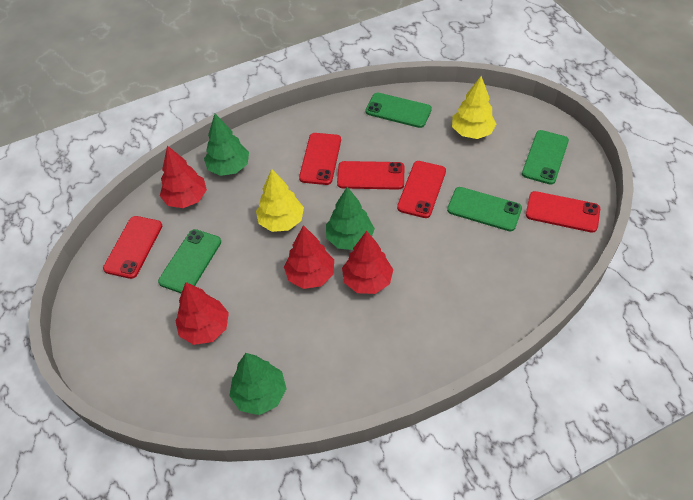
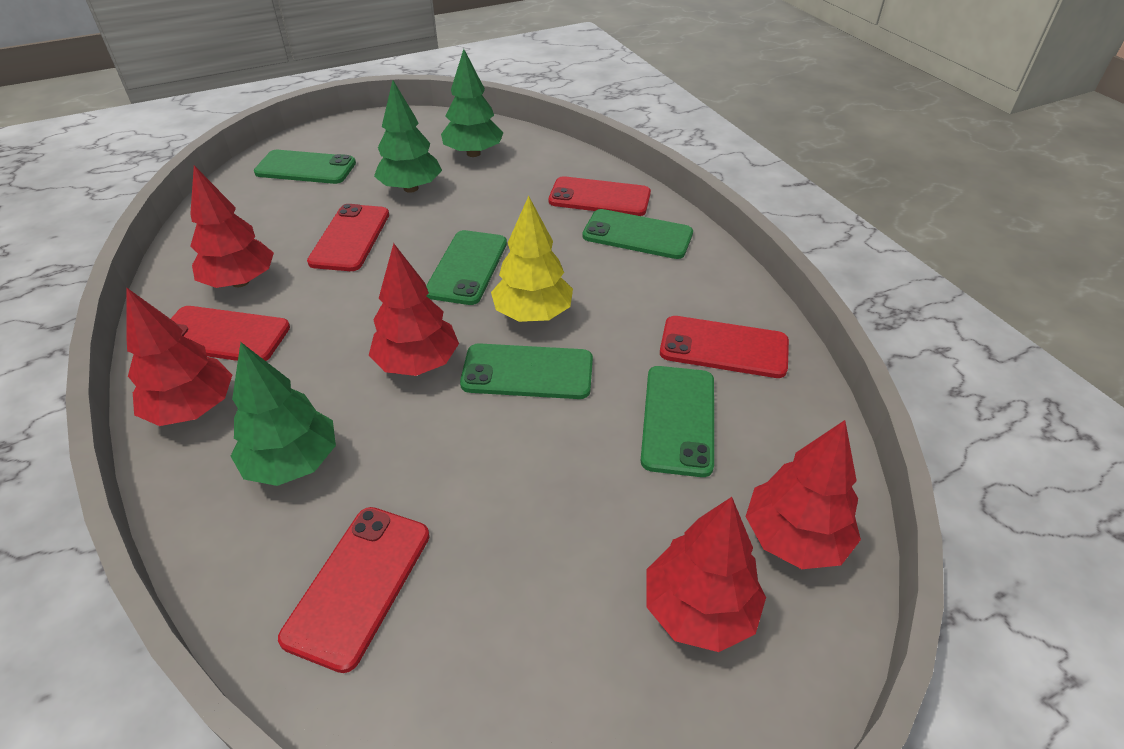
green phone: 4 -> 5
red tree: 4 -> 5
yellow tree: 2 -> 1

